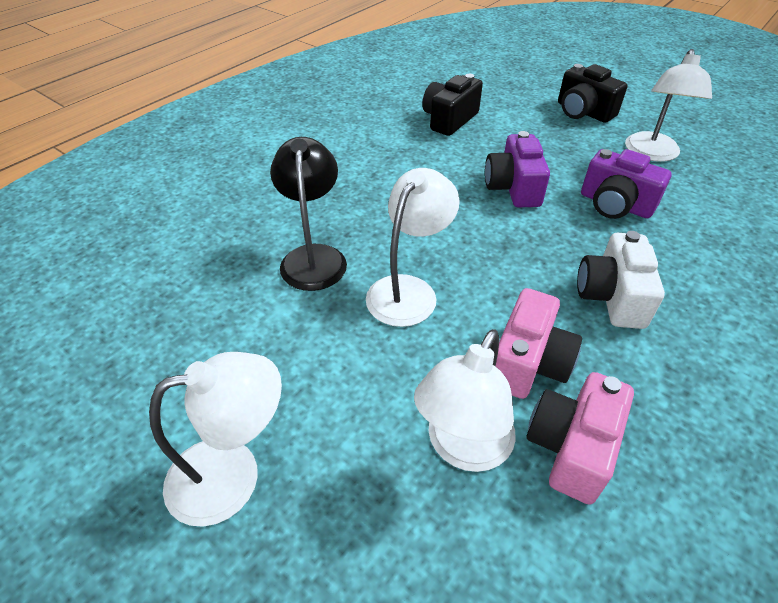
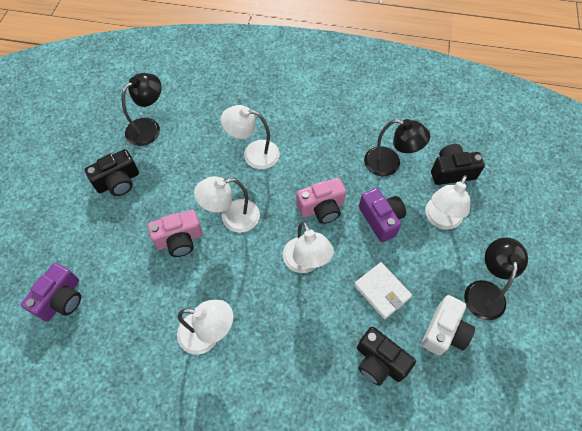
black camera: 2 -> 3
black lamp: 1 -> 3
white lamp: 4 -> 5
white wallet: 0 -> 1

